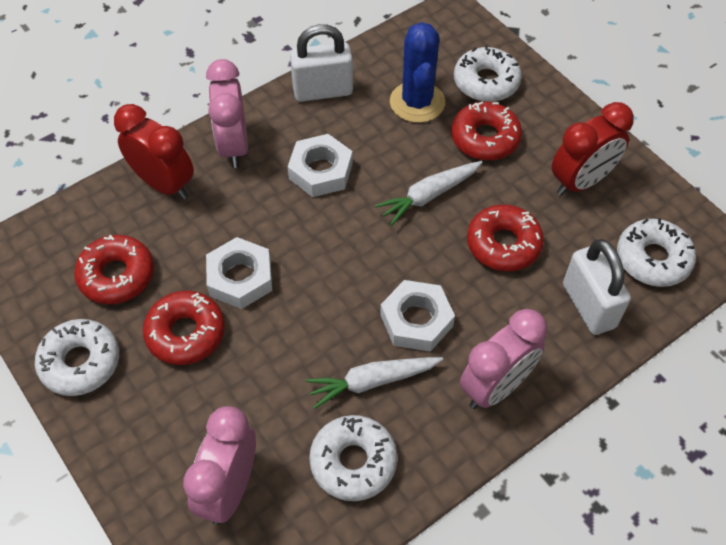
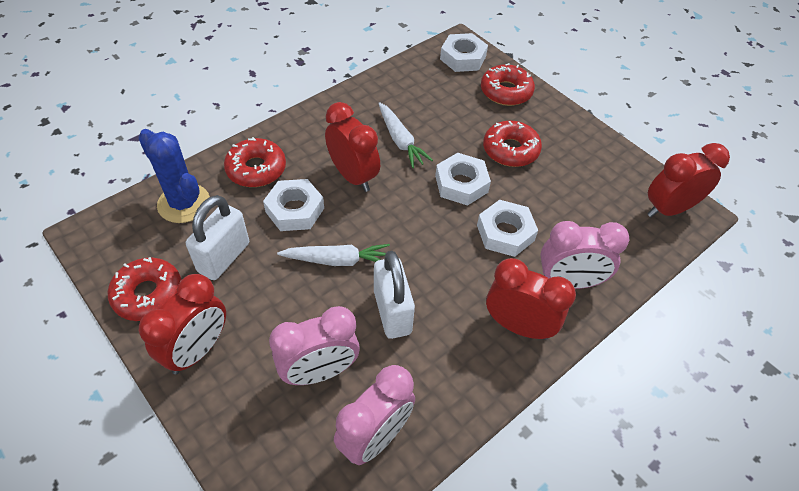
red clock: 2 -> 4
white donut: 4 -> 0
white nut: 3 -> 4

